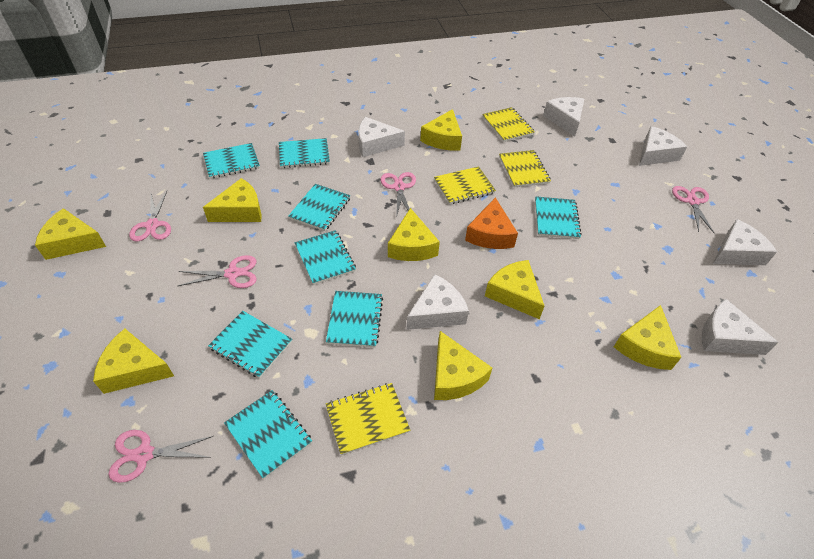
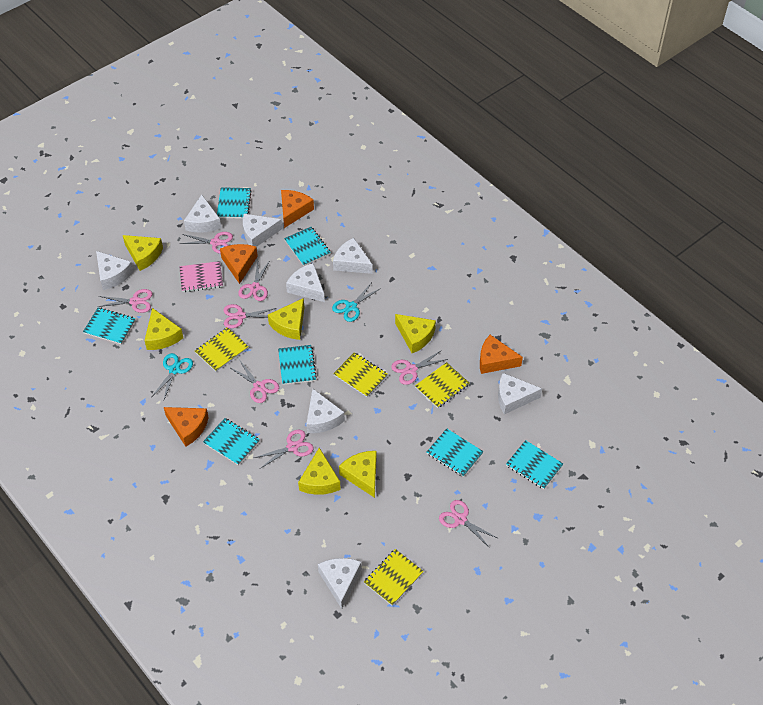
orange cheese: 1 -> 4
pink notebook: 0 -> 1
pink scissors: 5 -> 8
turquoise notebook: 8 -> 7
turquoise scissors: 0 -> 2
white cheese: 6 -> 8
yellow cheese: 8 -> 6

